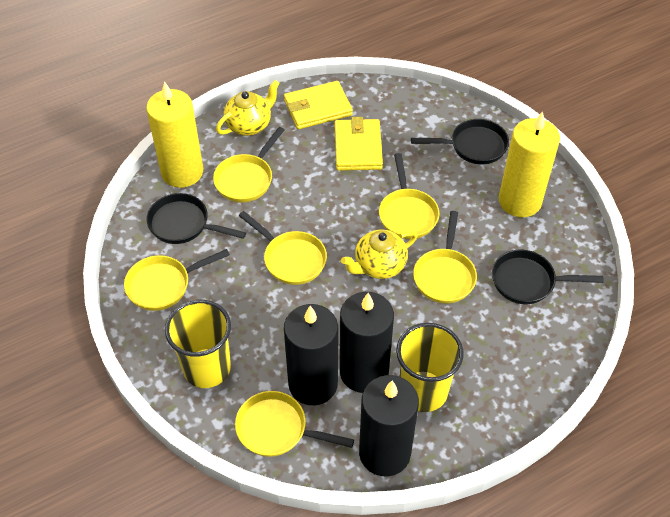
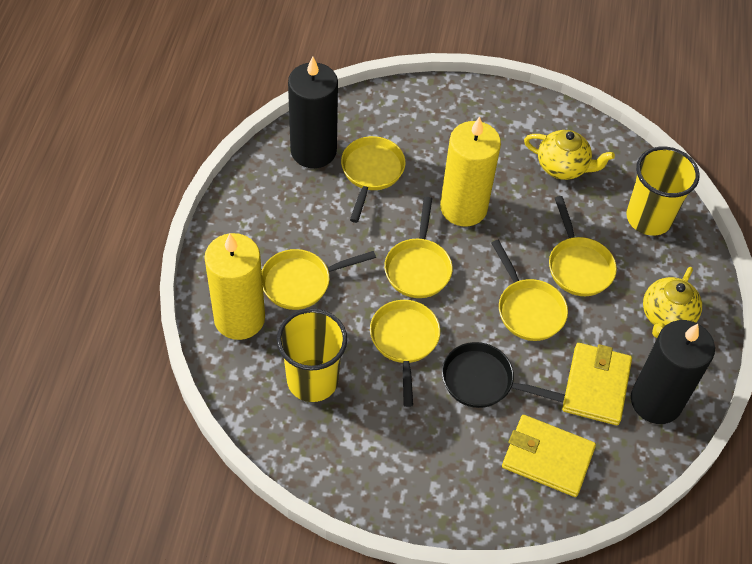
black candle: 3 -> 2
black pan: 3 -> 1

